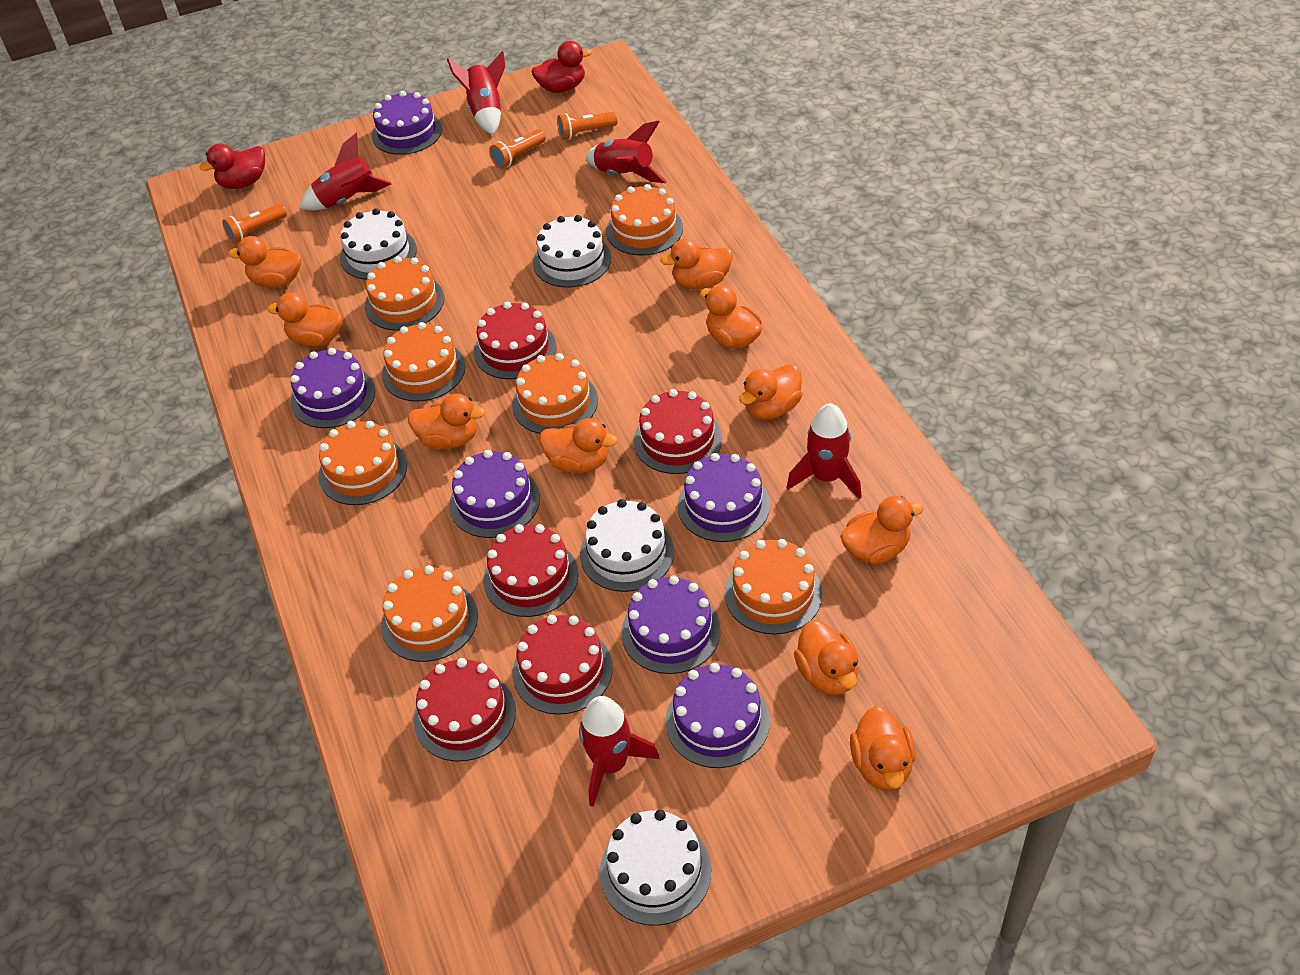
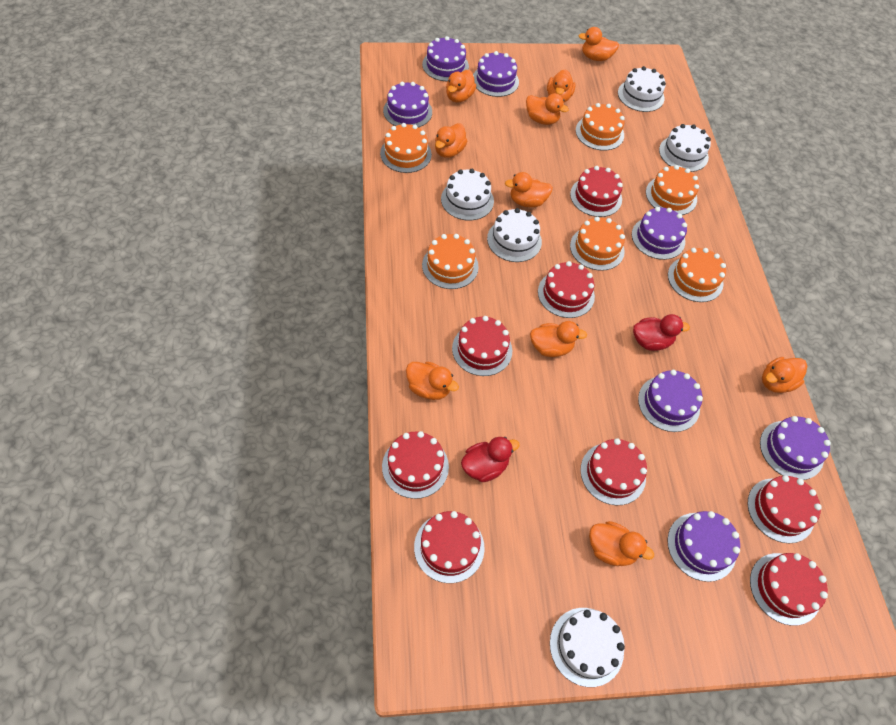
orange cake: 7 -> 6
orange flashlight: 3 -> 0
purple cake: 6 -> 7
red cake: 5 -> 8
red rocket: 5 -> 0
white cake: 4 -> 5

